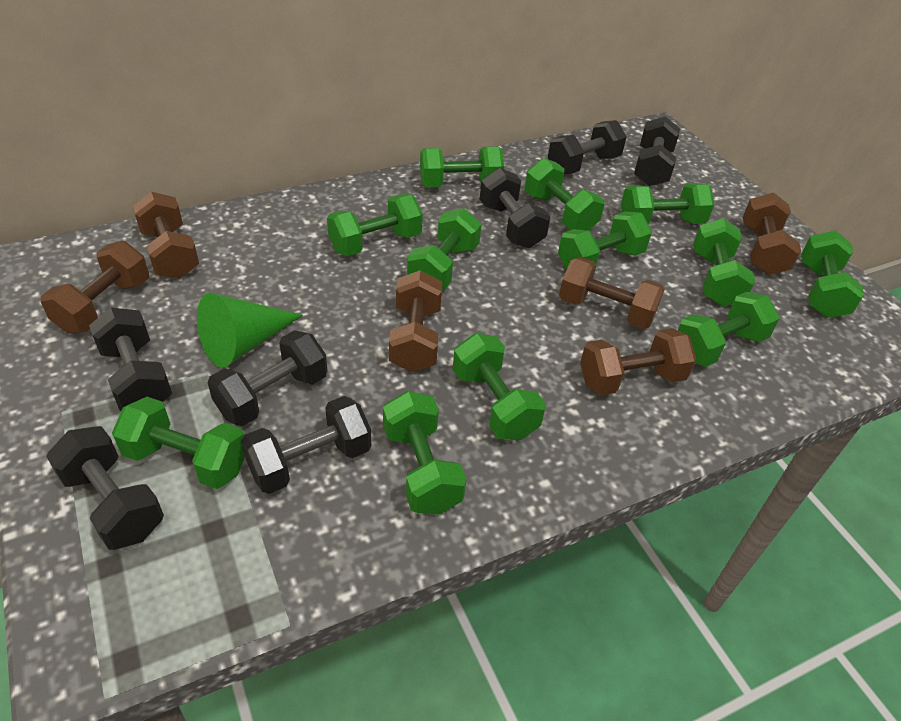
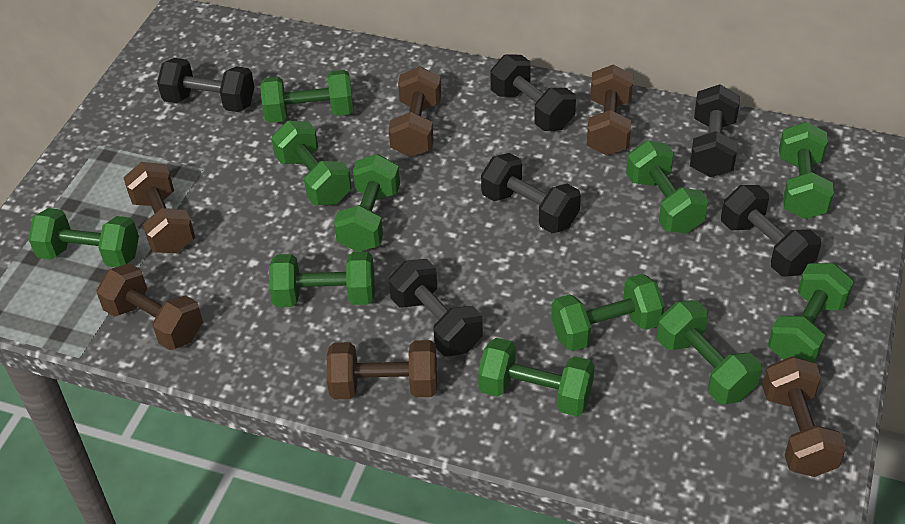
black dumbbell: 7 -> 6
green cone: 1 -> 0
green dumbbell: 12 -> 11

